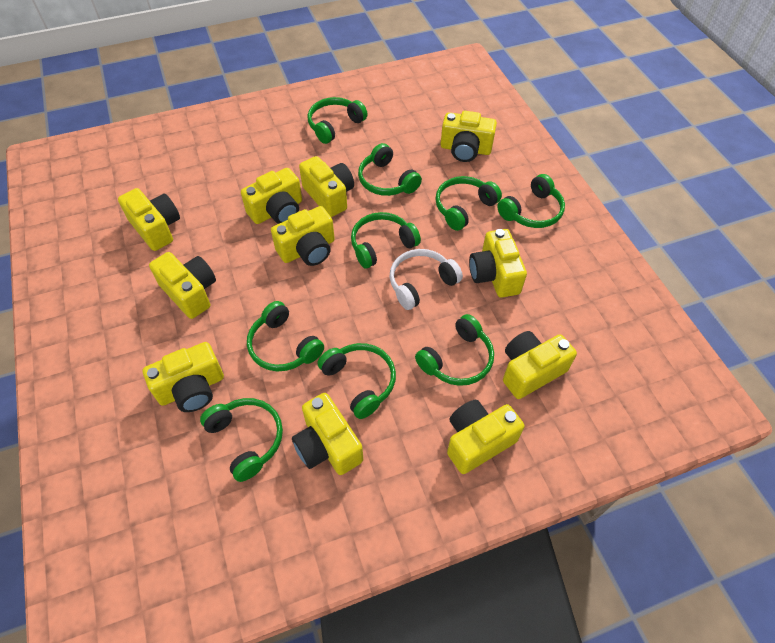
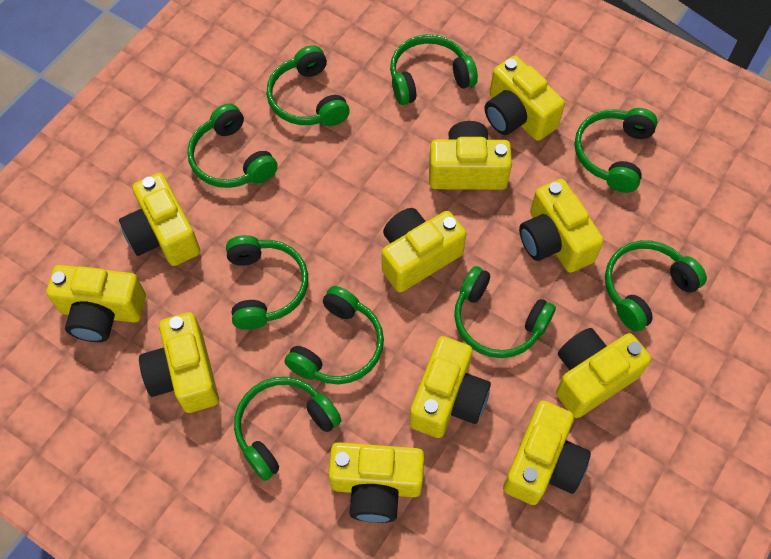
white headphones: 1 -> 0

